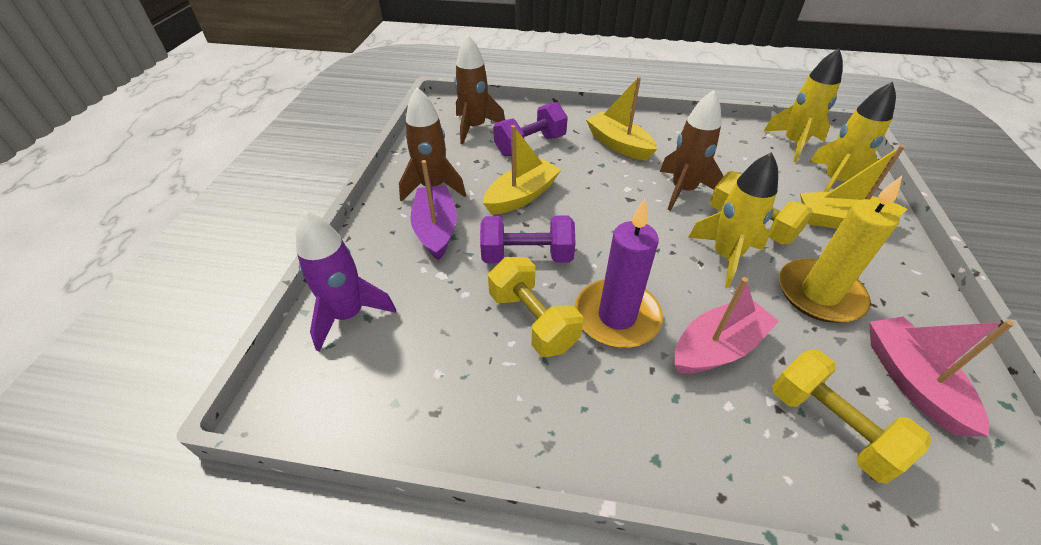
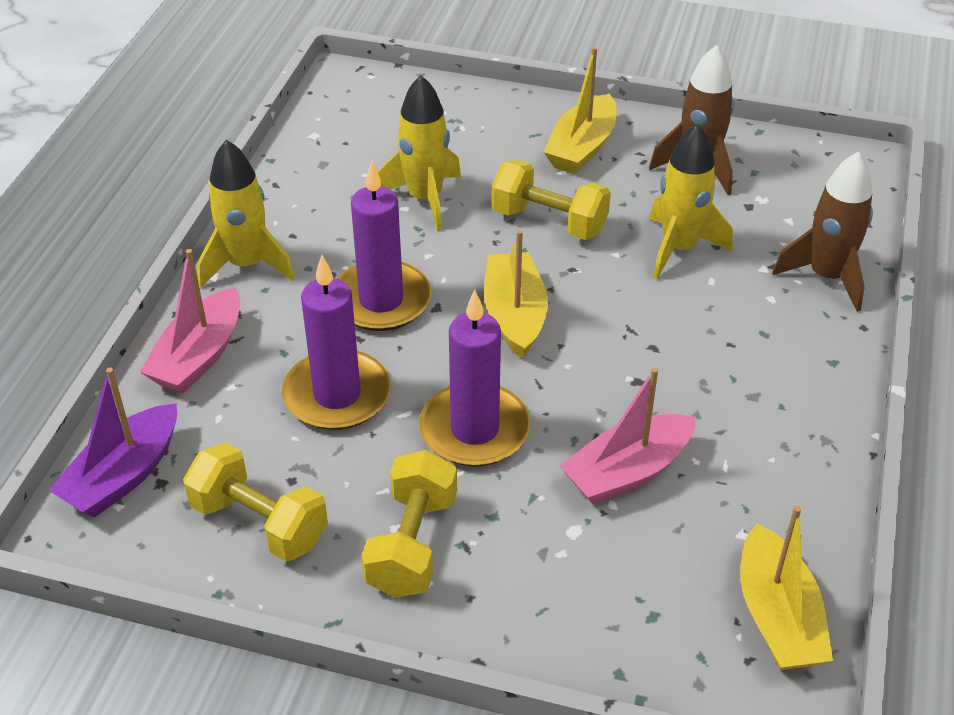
brown rocket: 3 -> 2
purple candle: 1 -> 3
purple dumbbell: 2 -> 0
purple rocket: 1 -> 0
yellow candle: 1 -> 0

